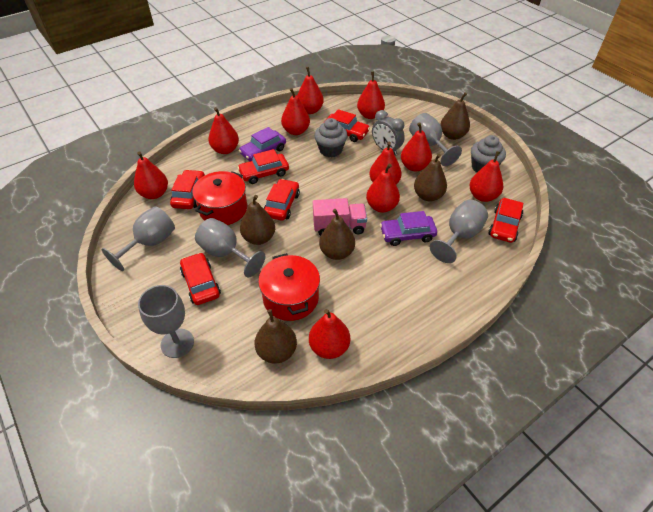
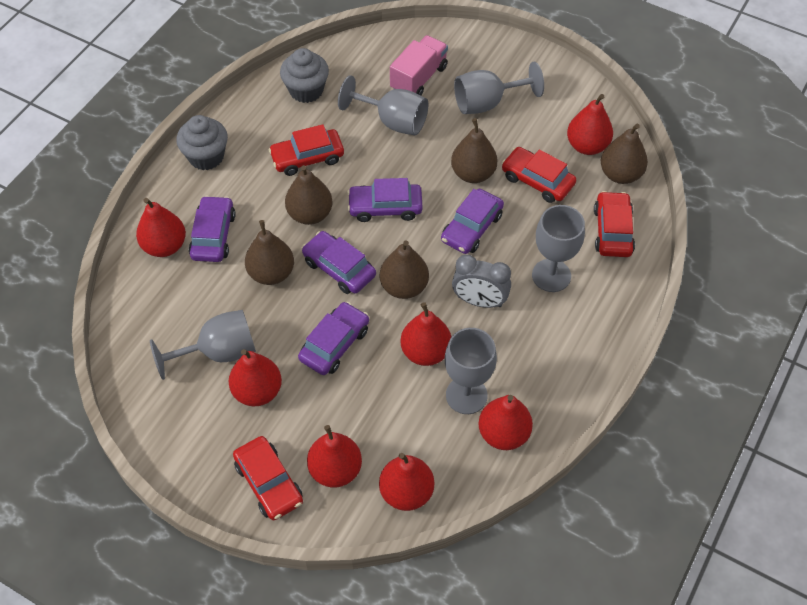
purple car: 2 -> 5
red car: 6 -> 4
red pear: 10 -> 7
red pot: 2 -> 0

